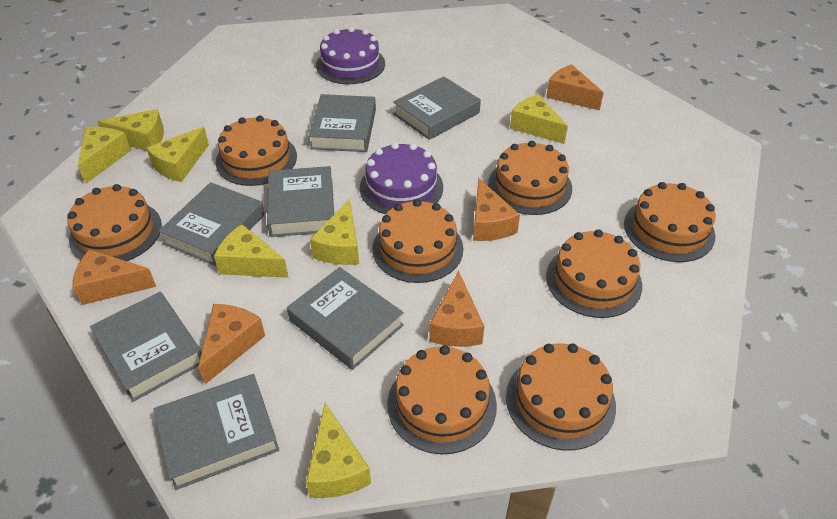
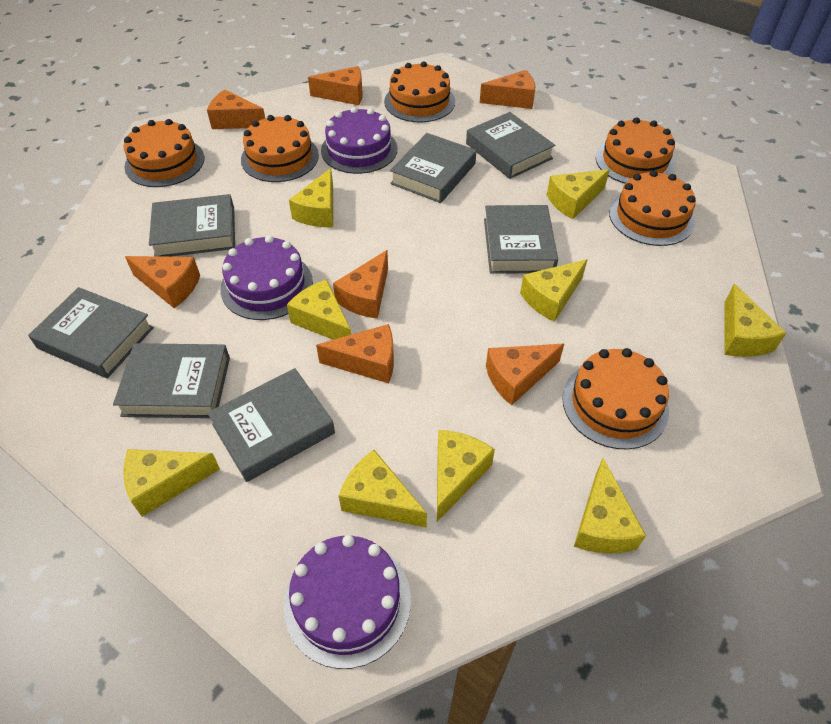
orange cake: 8 -> 6
orange cheese: 5 -> 7
purple cake: 2 -> 3
yellow cheese: 7 -> 9

